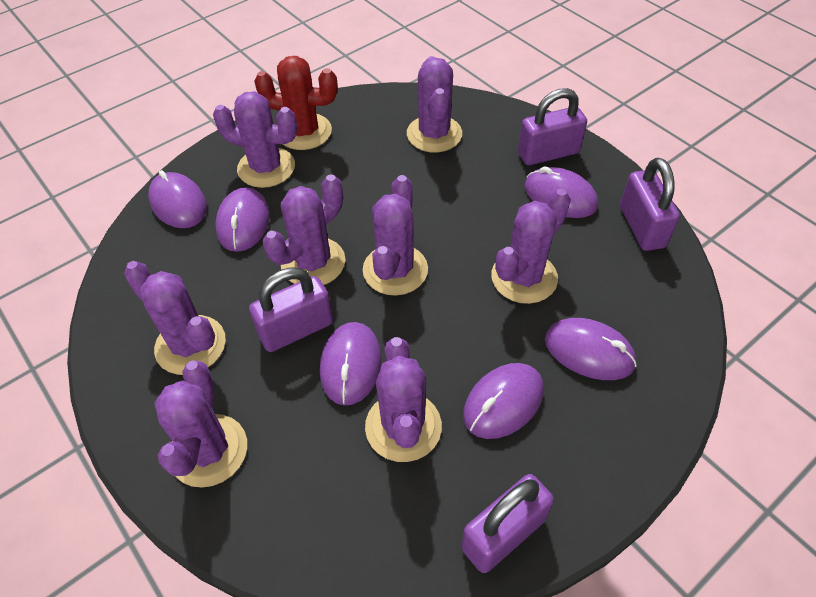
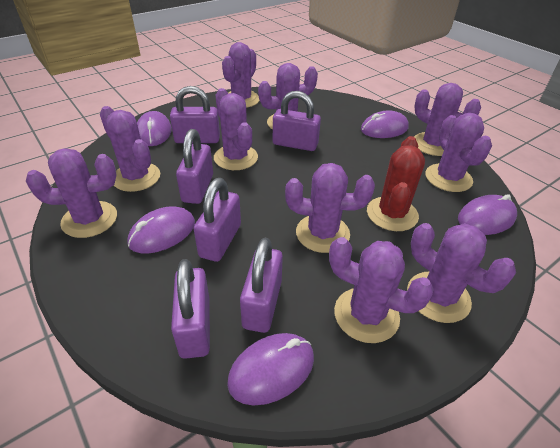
purple cactus: 8 -> 10
purple mouse: 6 -> 5
purple padlock: 4 -> 6

